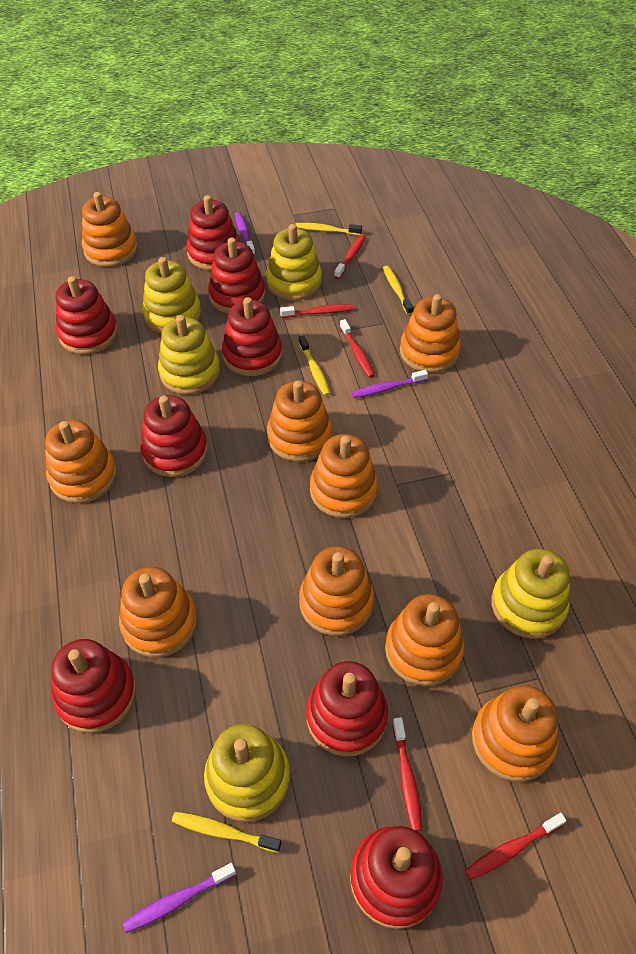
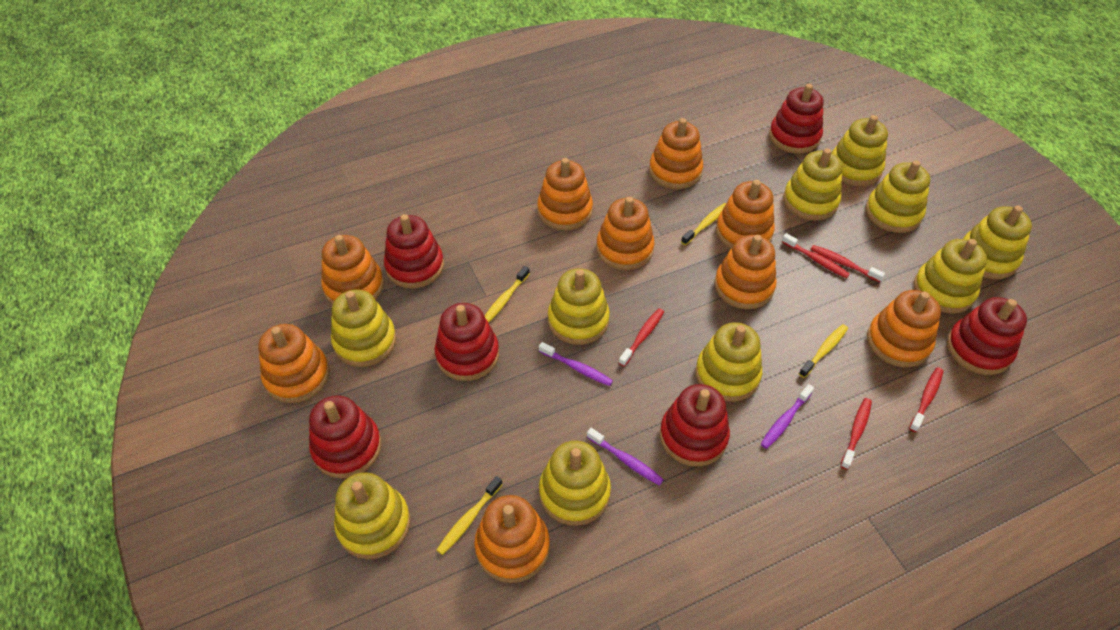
red stacking toy: 8 -> 6
yellow stacking toy: 5 -> 10

